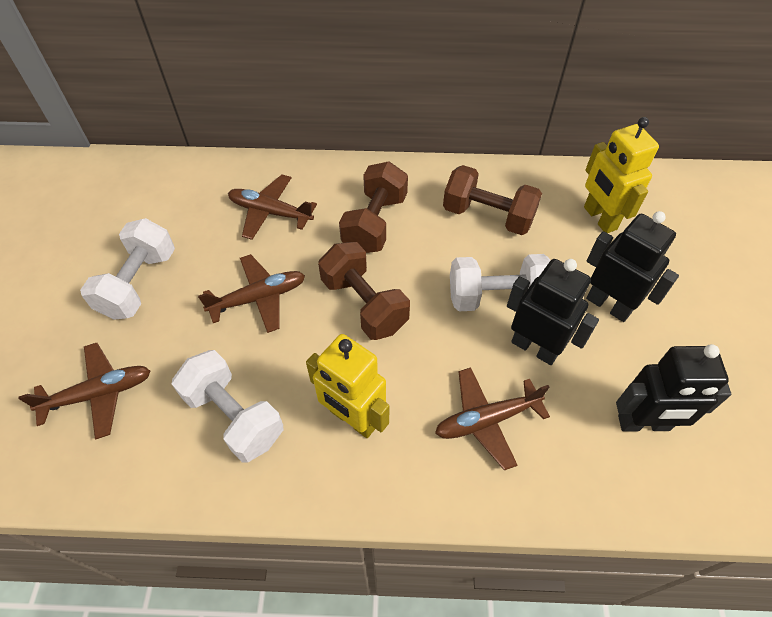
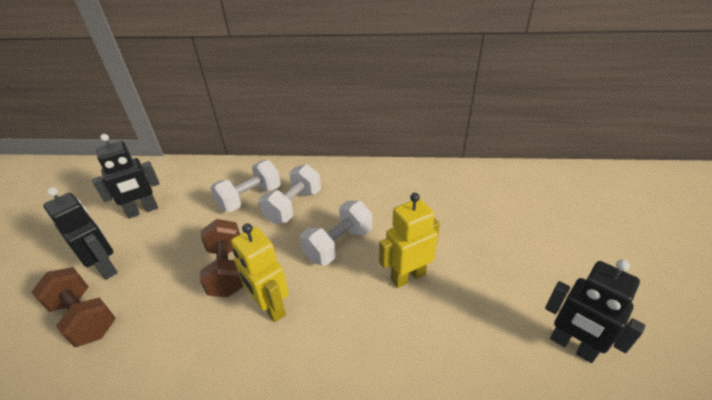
brown dumbbell: 3 -> 2
brown plane: 4 -> 0

